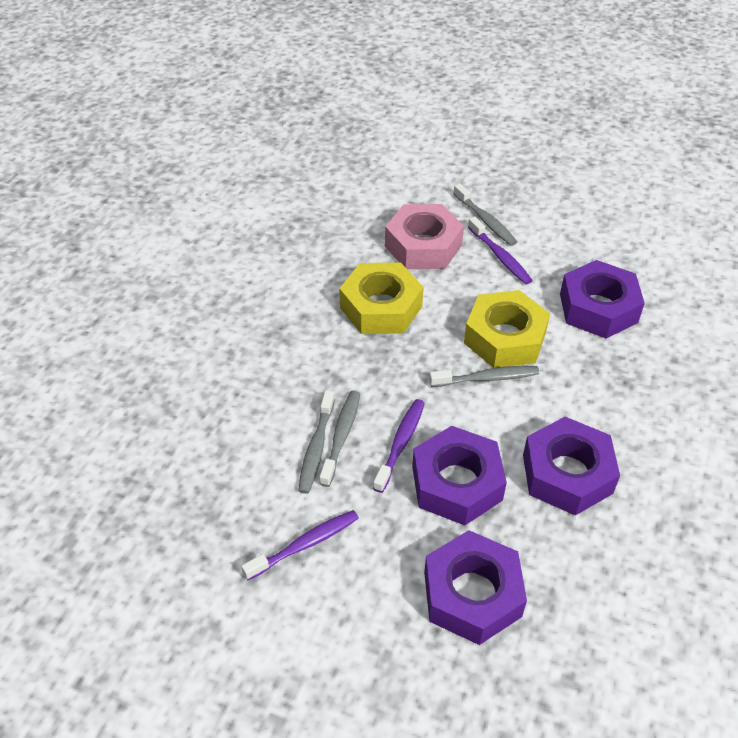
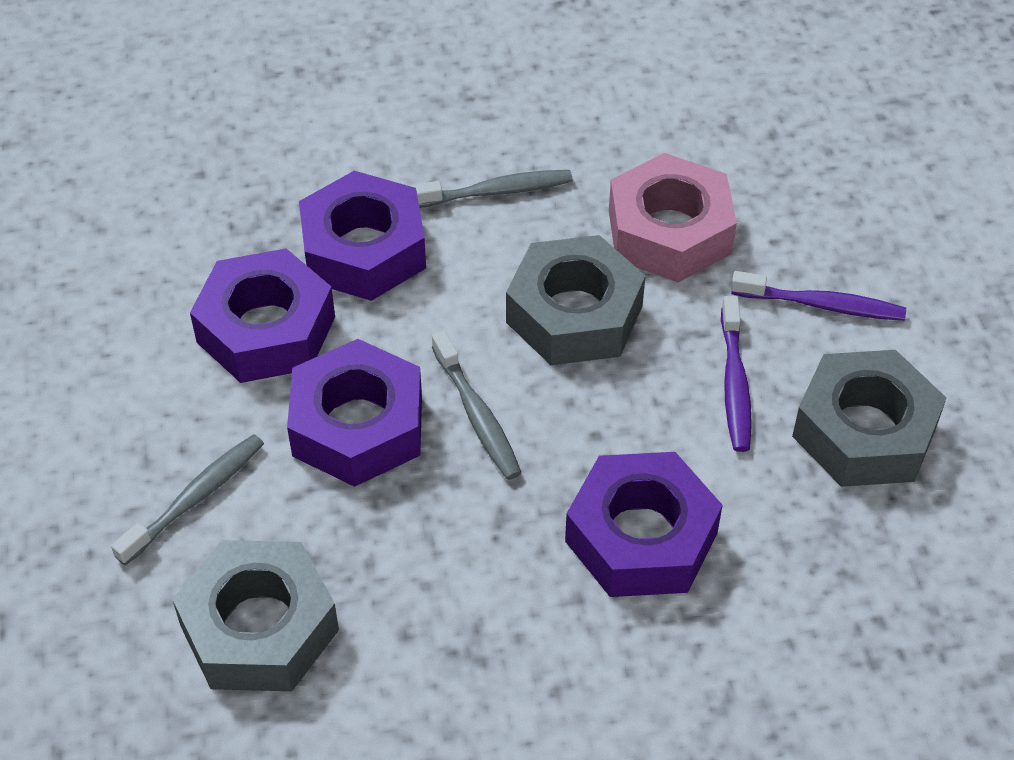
grey nut: 0 -> 3
grey toothbrush: 4 -> 3
purple toothbrush: 3 -> 2
yellow nut: 2 -> 0

